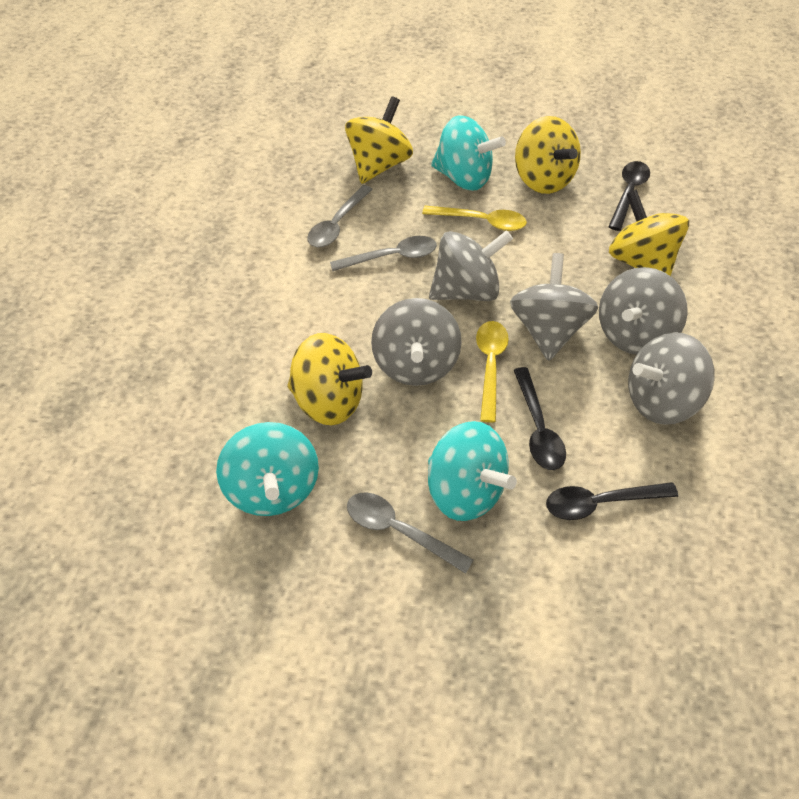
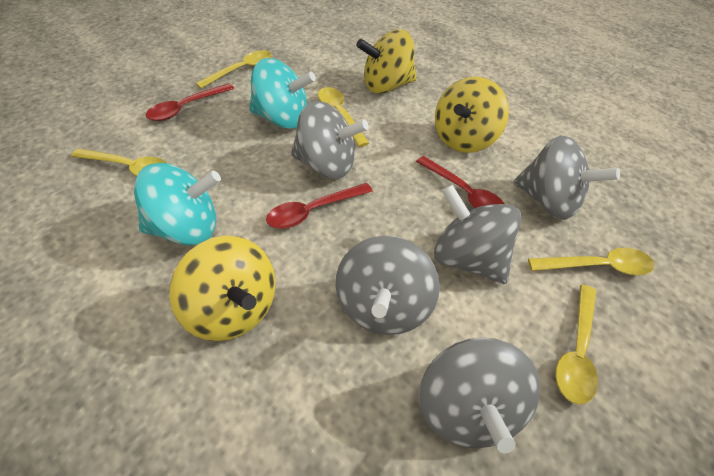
black spoon: 3 -> 0
grey spoon: 3 -> 0
red spoon: 0 -> 3
turquoise spinning top: 3 -> 2
yellow spinning top: 4 -> 3
yellow spoon: 2 -> 5

